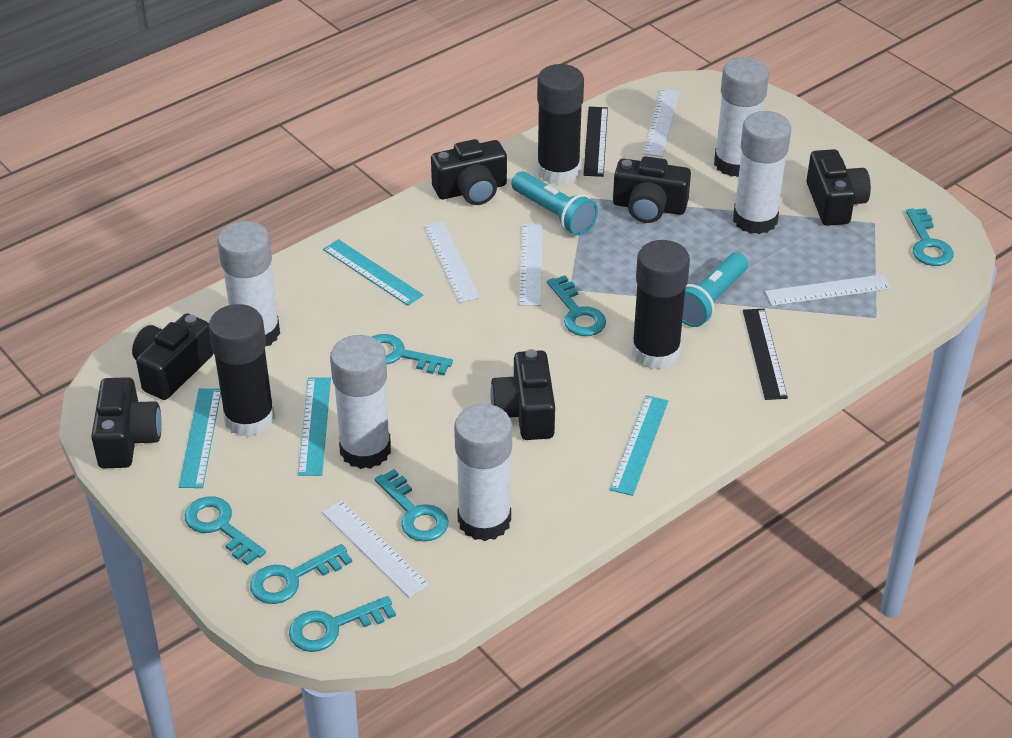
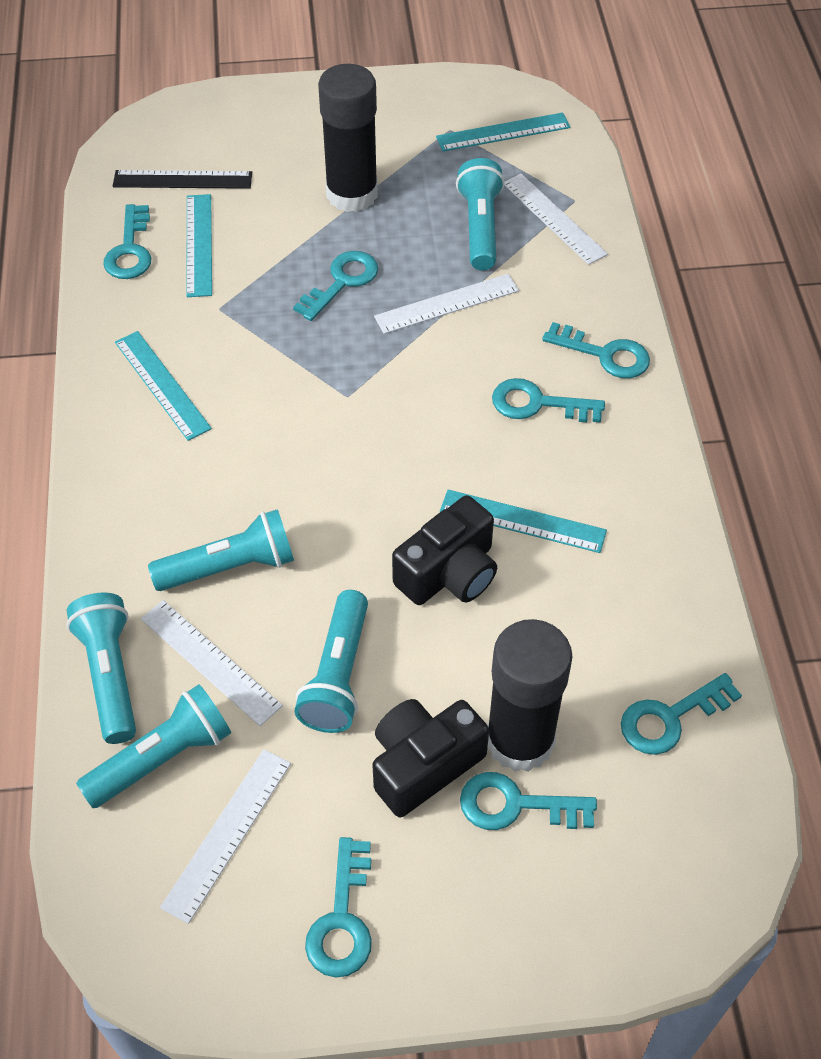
black camera: 6 -> 2
black glue stick: 3 -> 2
black ruler: 2 -> 1
turquoise flashlight: 2 -> 5
white glue stick: 5 -> 0
white ruler: 5 -> 4

